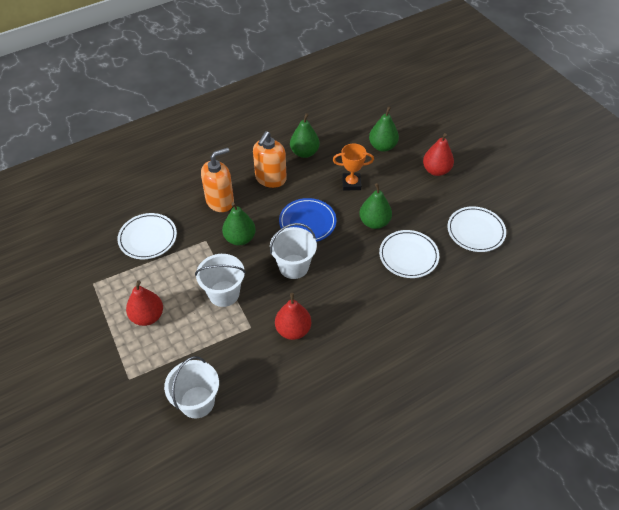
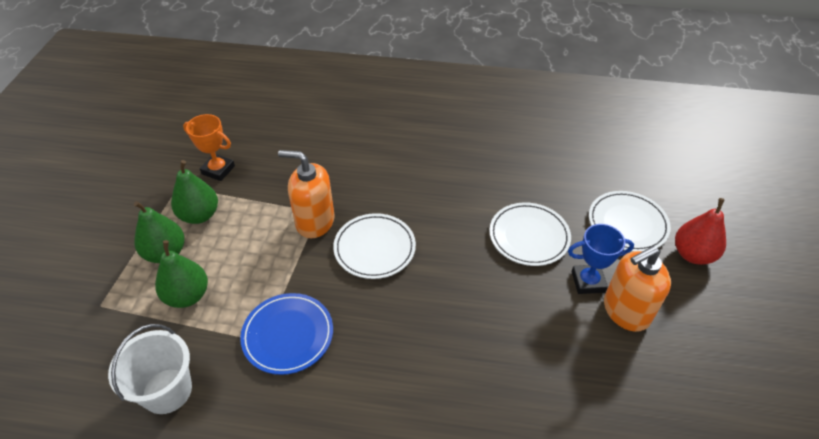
blue trophy: 0 -> 1
green pear: 4 -> 3
red pear: 3 -> 1
white bucket: 3 -> 1

